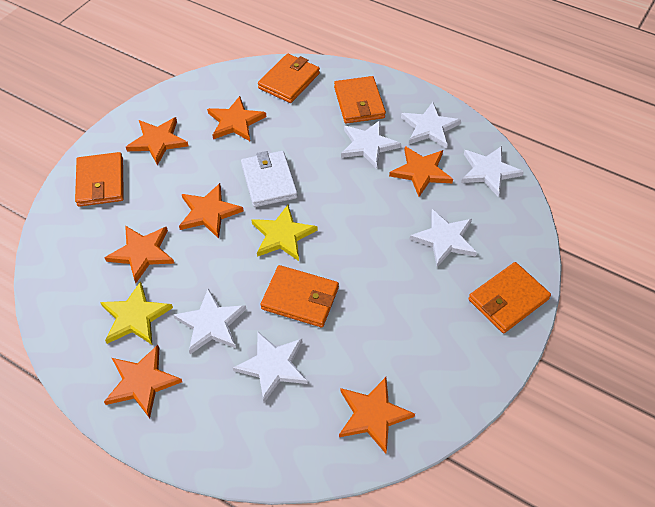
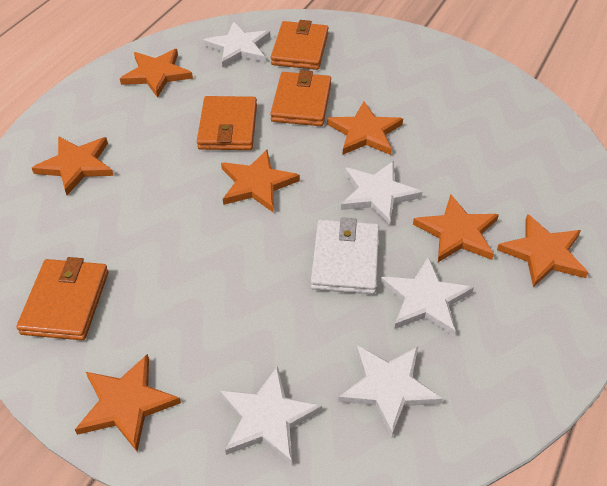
orange wallet: 5 -> 4
white star: 6 -> 5
yellow star: 2 -> 0

